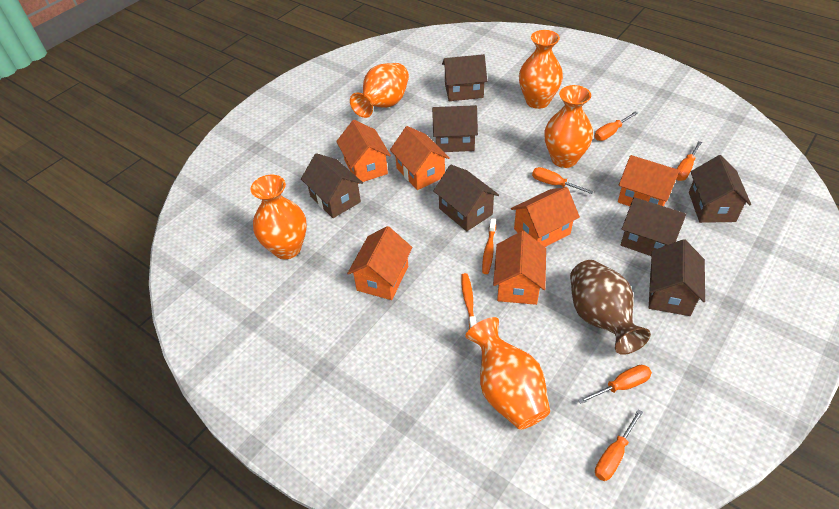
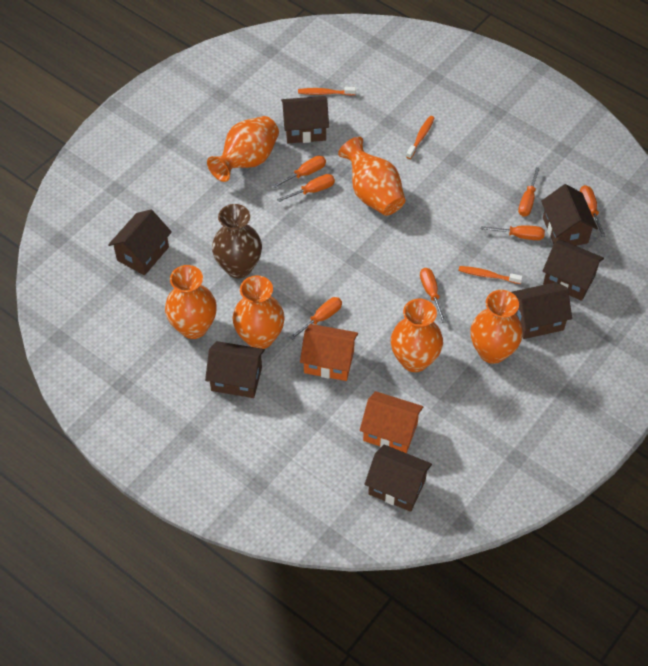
orange house: 6 -> 2
orange screwdriver: 5 -> 7
orange toothbrush: 2 -> 3
orange vase: 5 -> 6

